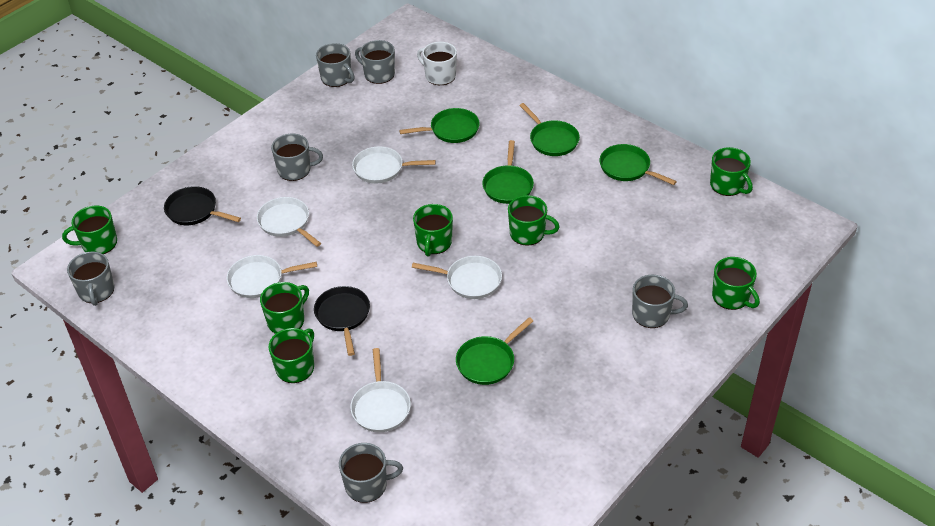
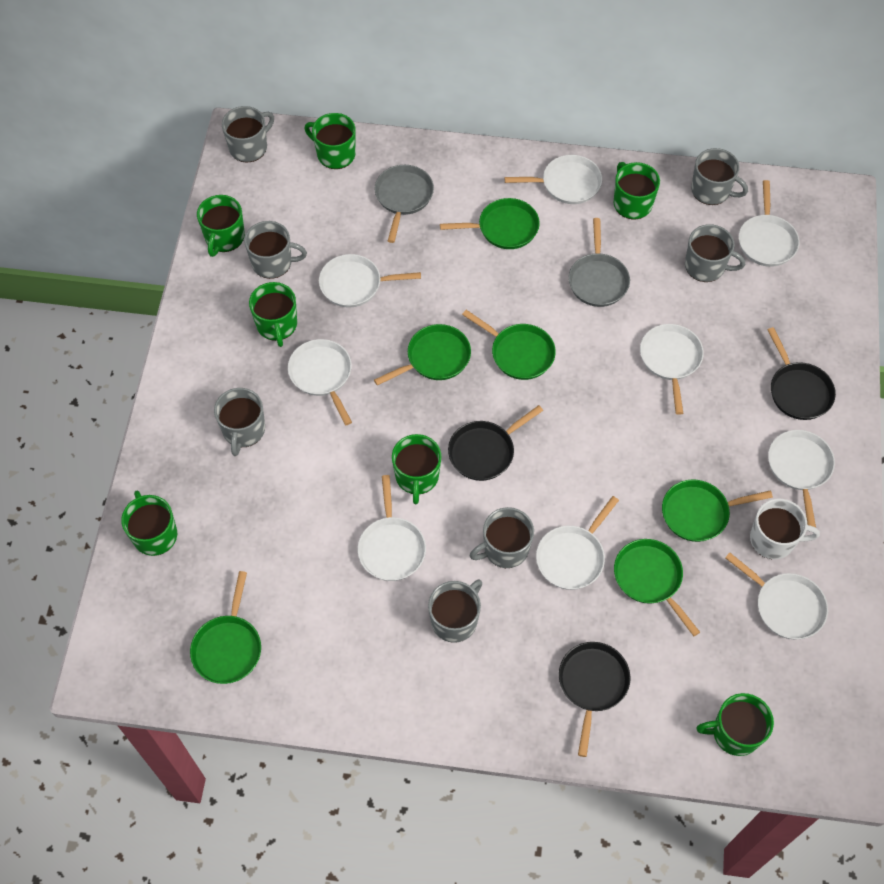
black pan: 2 -> 3
green pan: 5 -> 6
grey mug: 6 -> 7
grey pan: 0 -> 2
white pan: 5 -> 9

